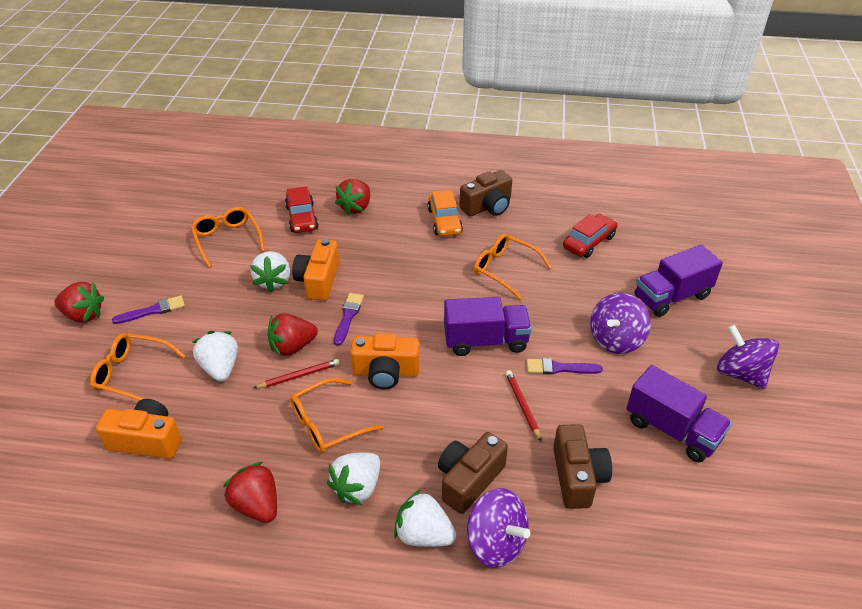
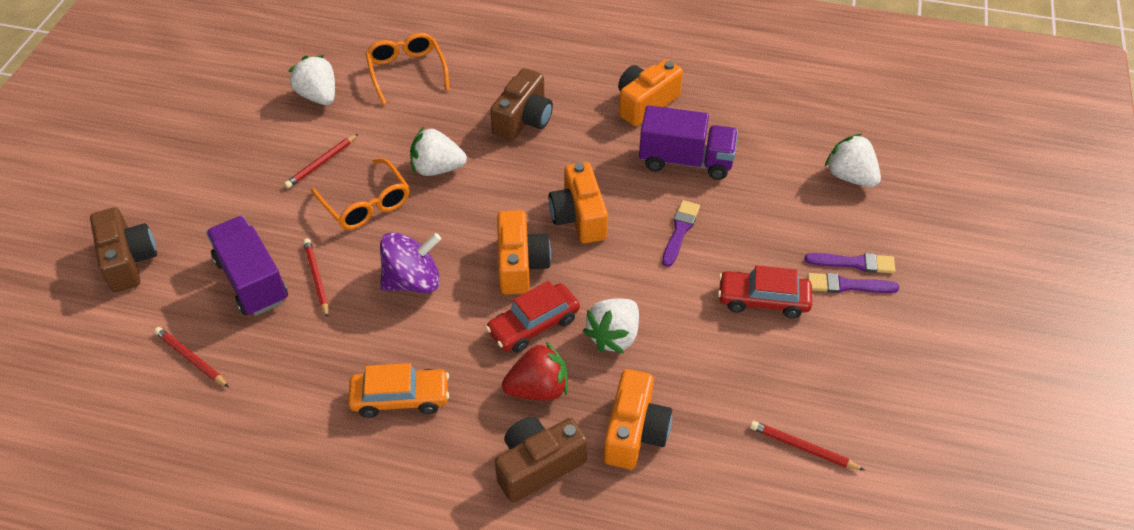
orange camera: 3 -> 4
orange glasses: 4 -> 2
purple spinning top: 3 -> 1
purple truck: 3 -> 2
red pencil: 2 -> 4
red strawberry: 4 -> 1

